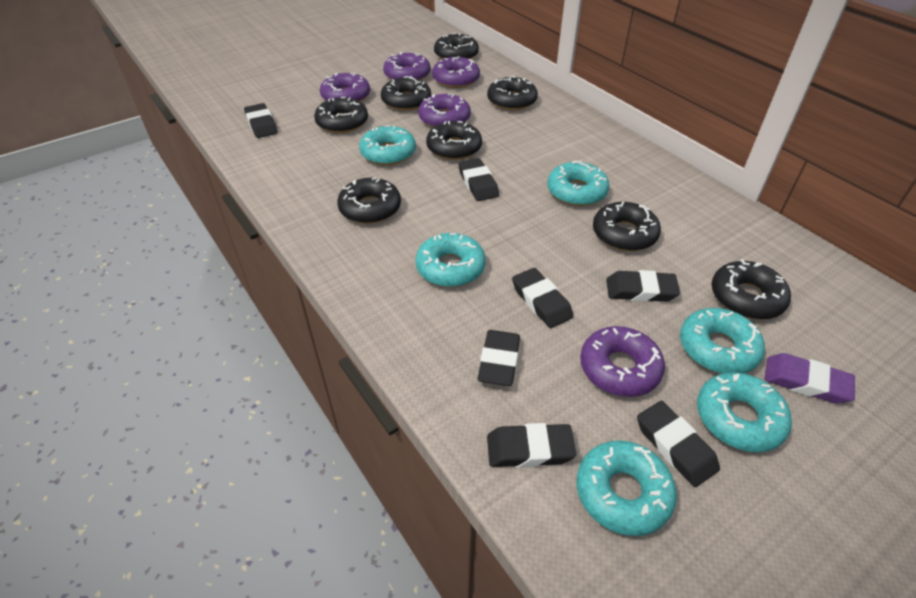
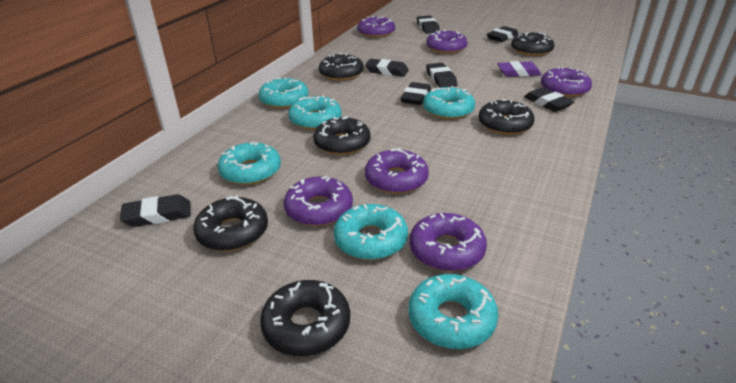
black donut: 8 -> 6
purple donut: 5 -> 6

